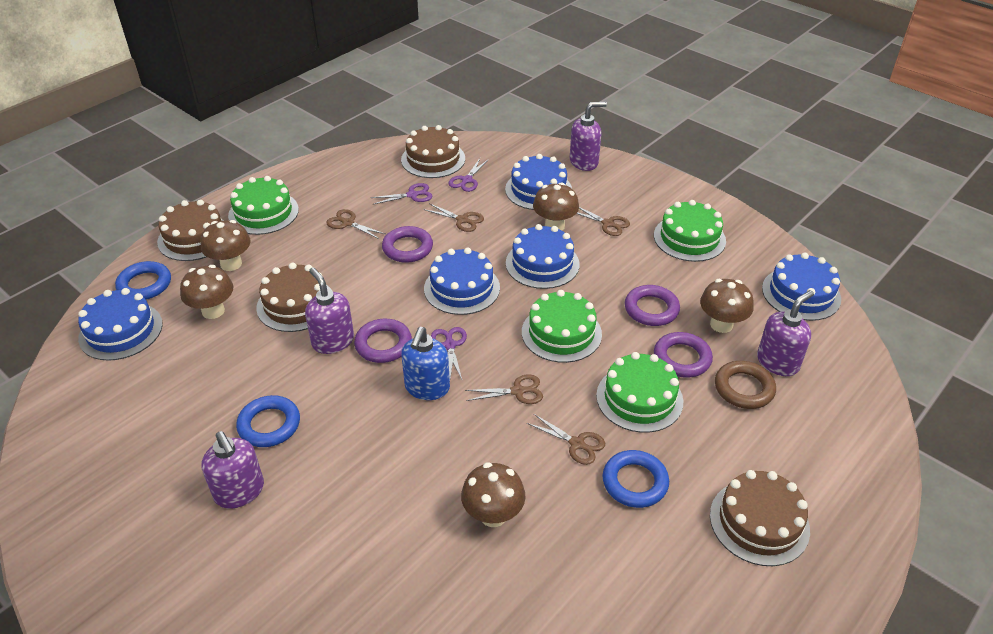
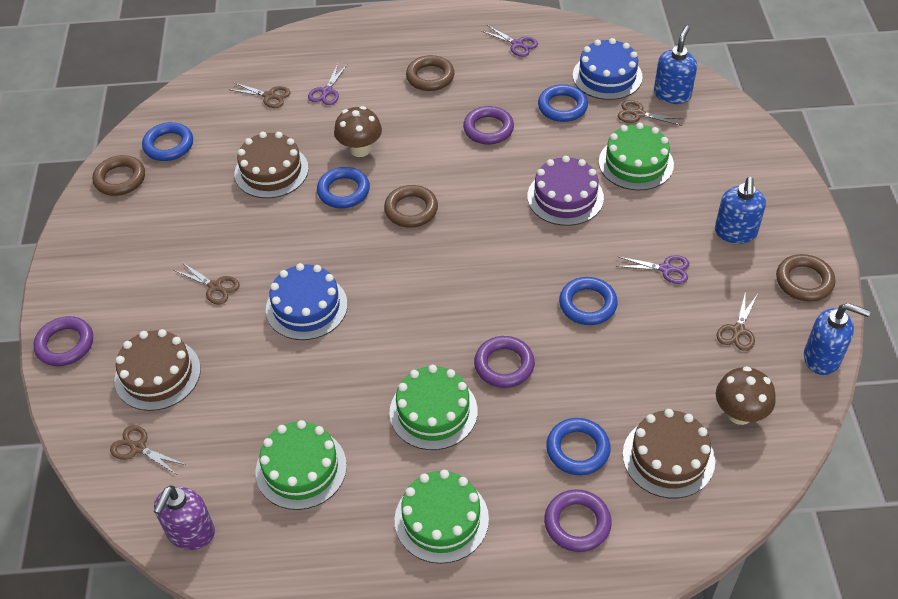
blue cake: 5 -> 2
blue ring: 3 -> 5
blue soap dispenser: 1 -> 3
brown cake: 4 -> 3
brown mushroom: 5 -> 2
brown ring: 1 -> 4
purple cake: 0 -> 1
purple soap dispenser: 4 -> 1

